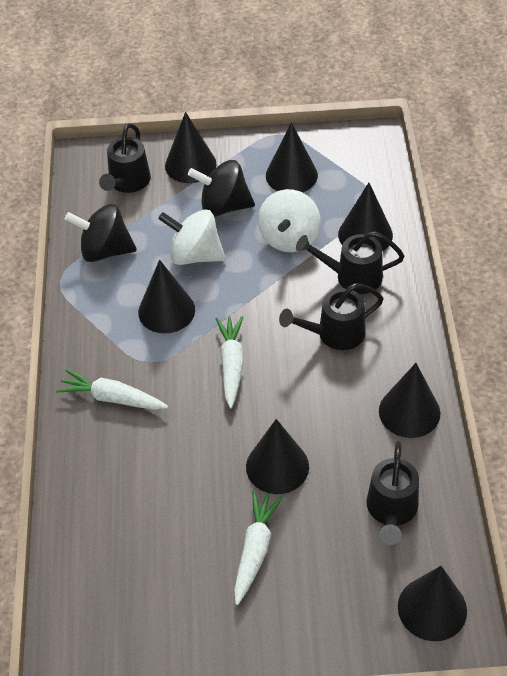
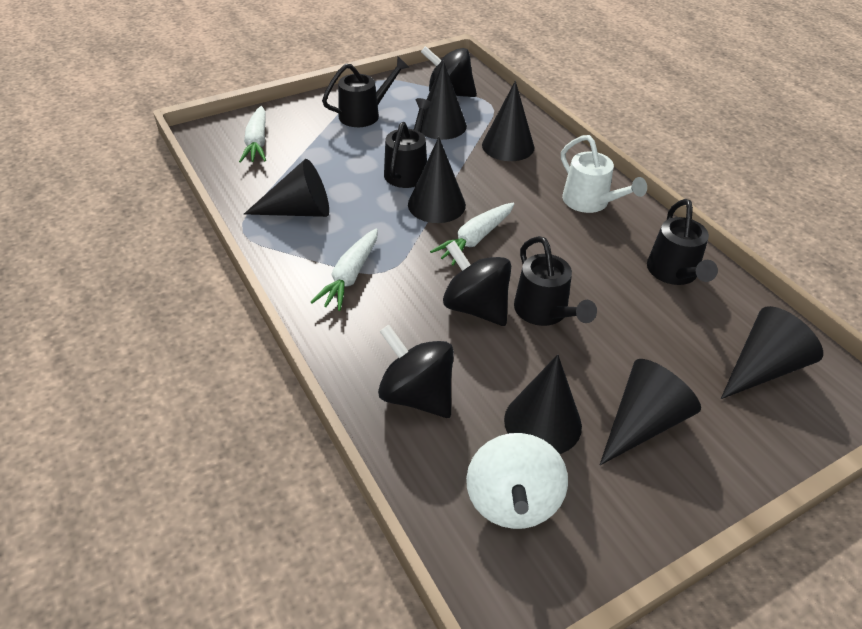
black spinning top: 2 -> 3
white spinning top: 2 -> 1
white watering can: 0 -> 1

